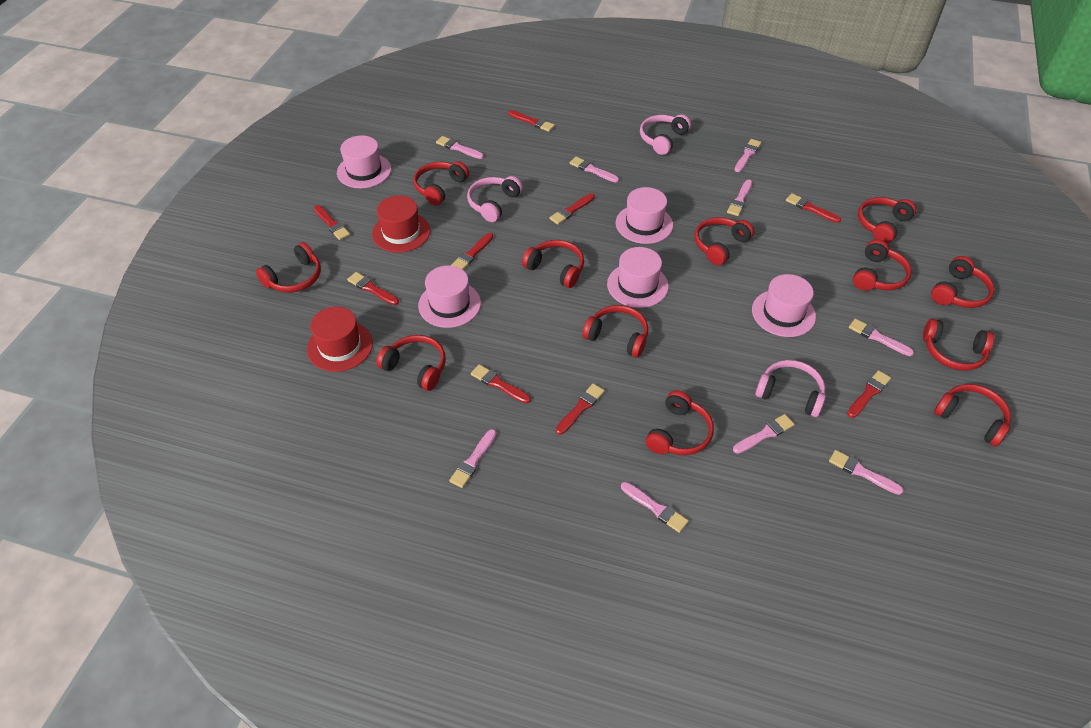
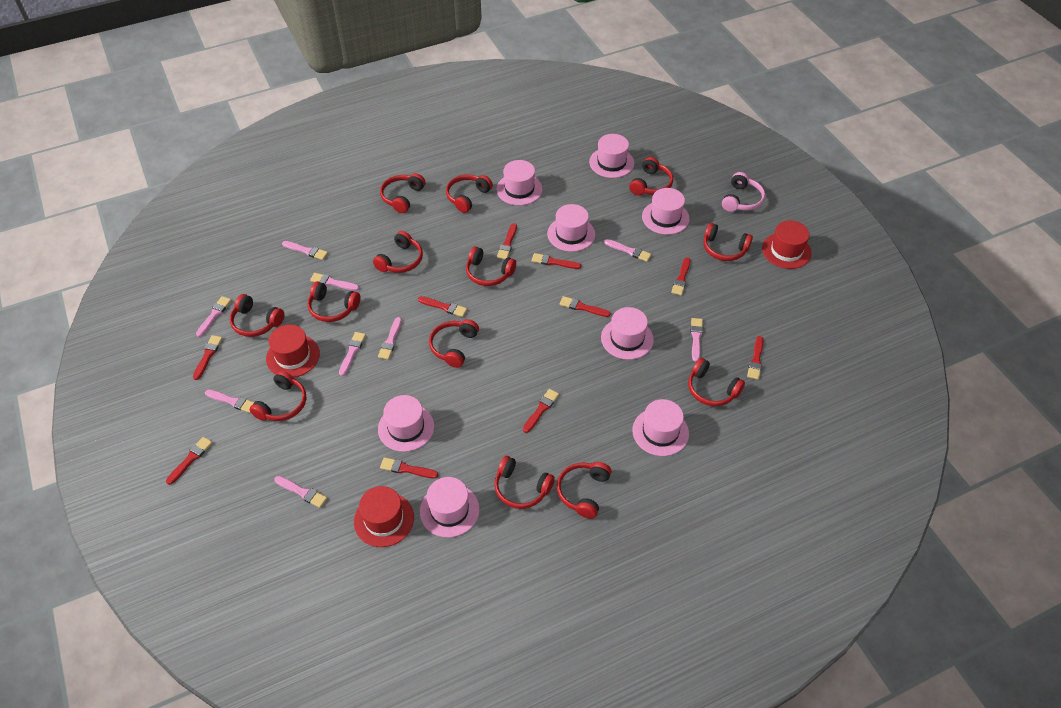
pink hat: 5 -> 8
pink headphones: 3 -> 1
red brush: 9 -> 10
red hat: 2 -> 3
red headphones: 12 -> 13

